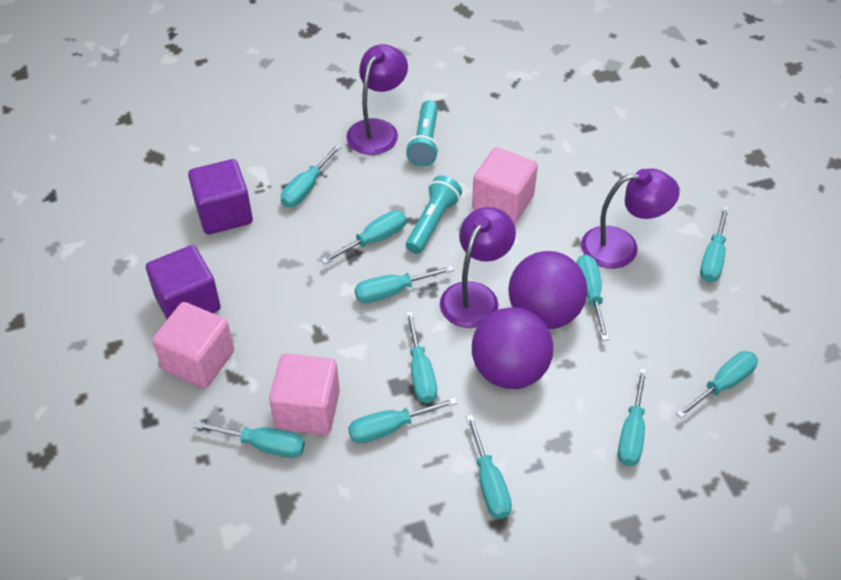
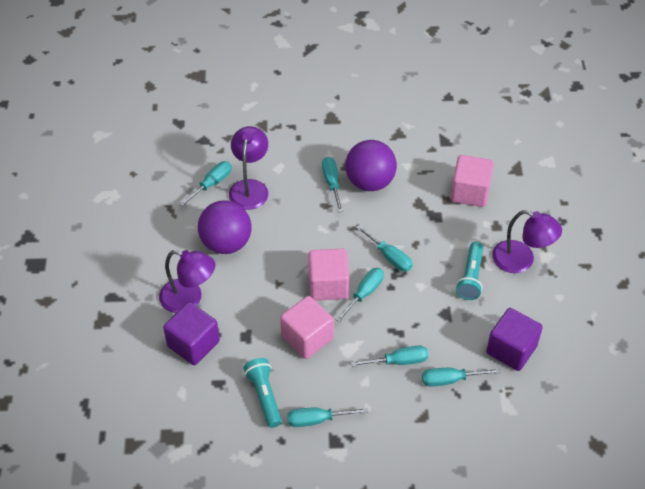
turquoise screwdriver: 11 -> 7

